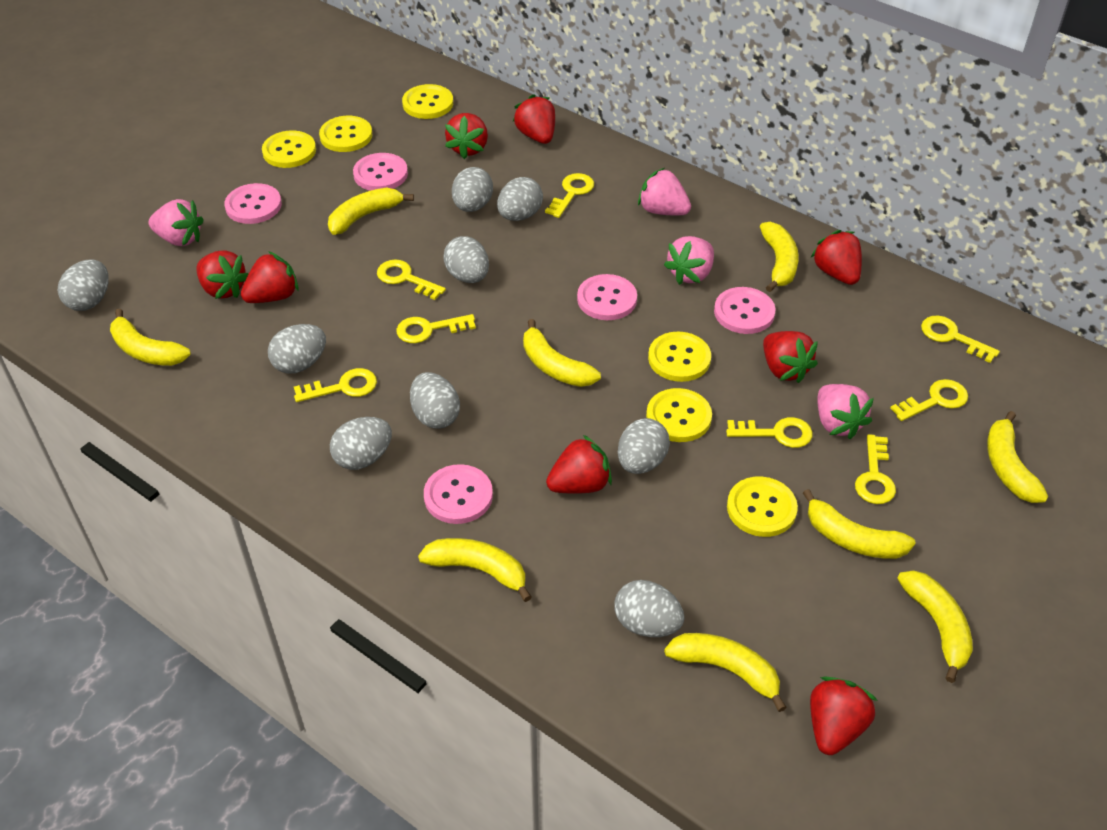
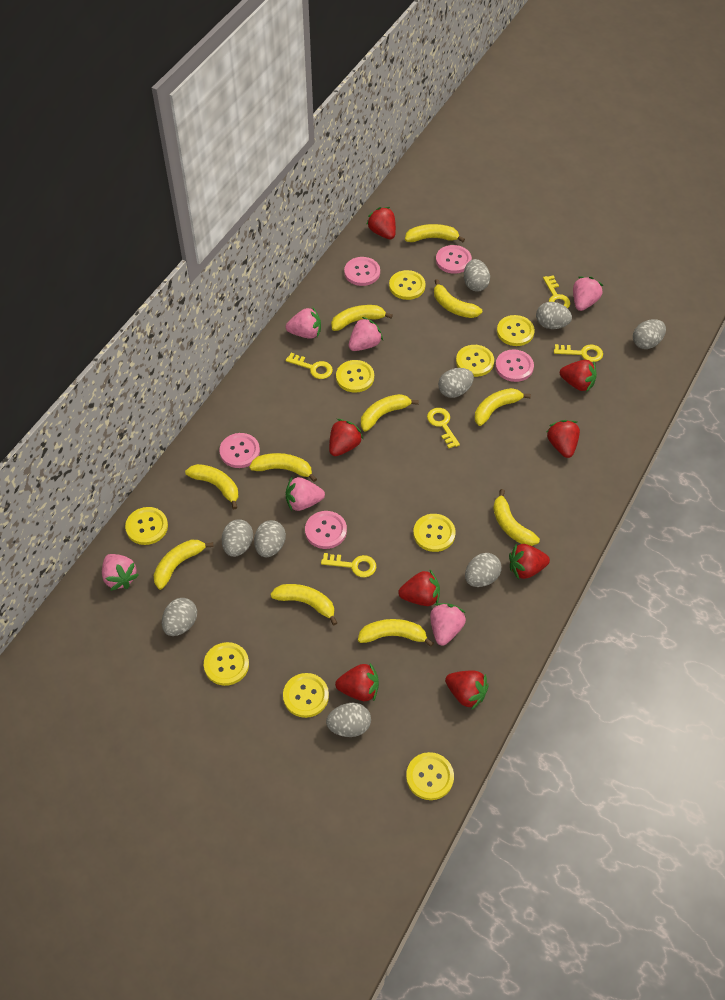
pink strawberry: 4 -> 6
yellow banana: 9 -> 11
yellow button: 6 -> 9
yellow key: 8 -> 5

